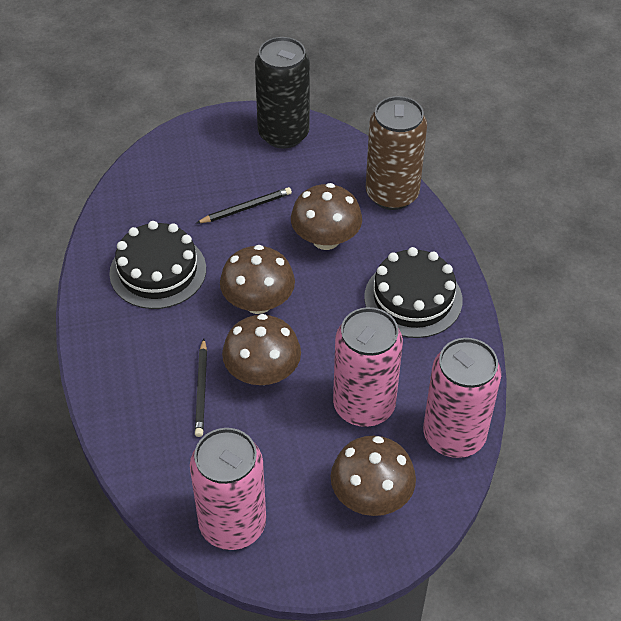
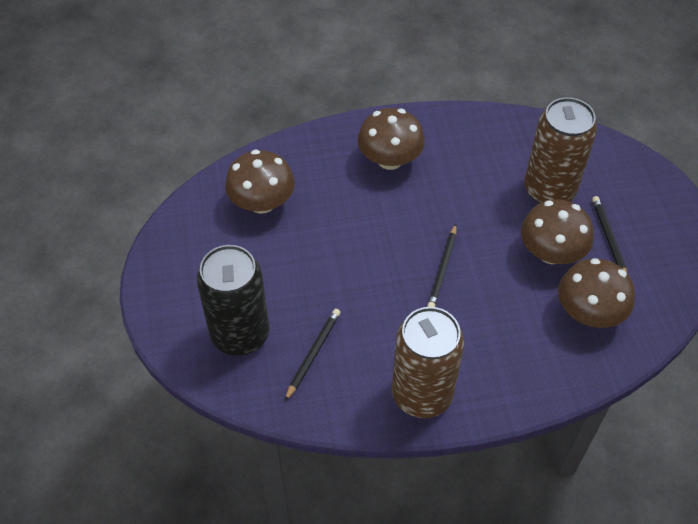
black cake: 2 -> 0
black pencil: 2 -> 3
brown can: 1 -> 2
pink can: 3 -> 0

